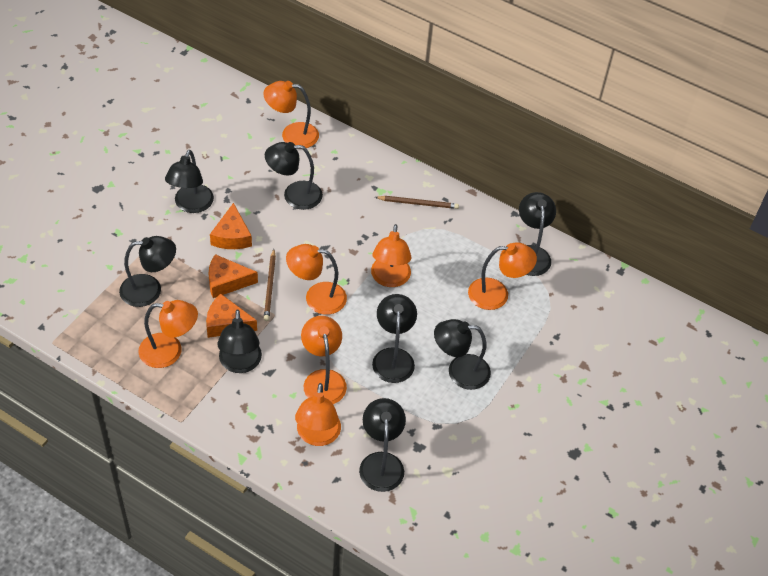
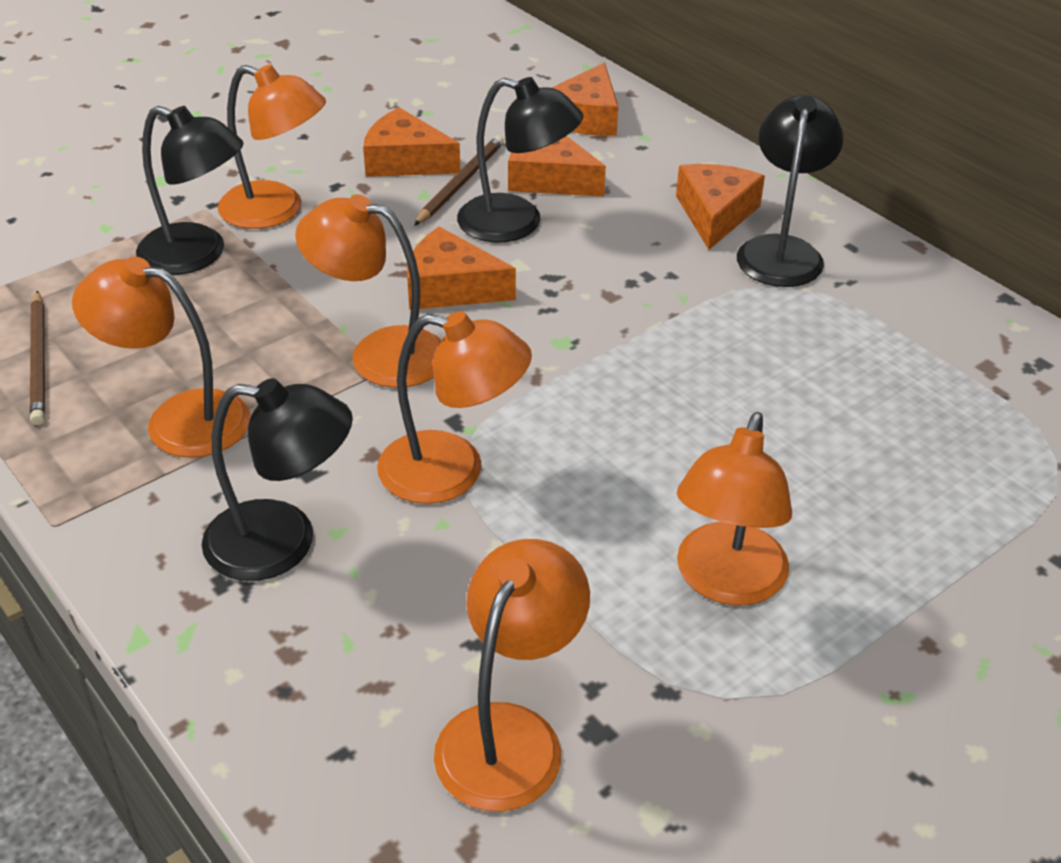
black lamp: 8 -> 4
orange cheese: 3 -> 5
orange lamp: 7 -> 6

